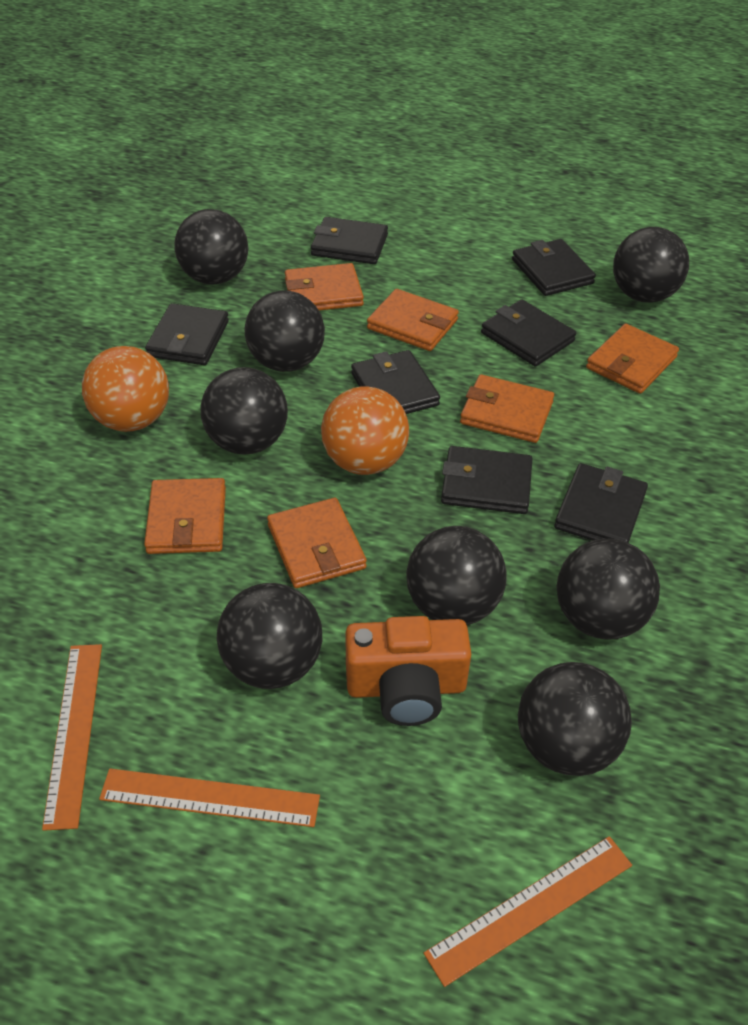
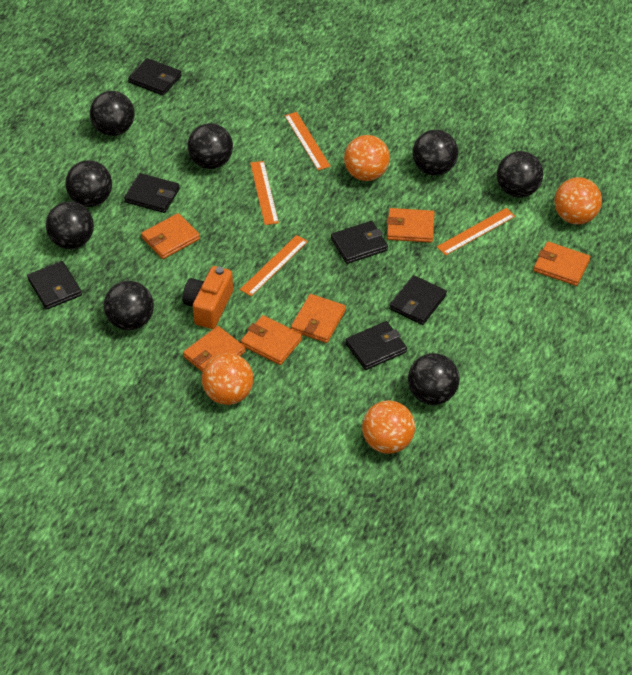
black wallet: 7 -> 6
orange ball: 2 -> 4
orange ruler: 3 -> 4

